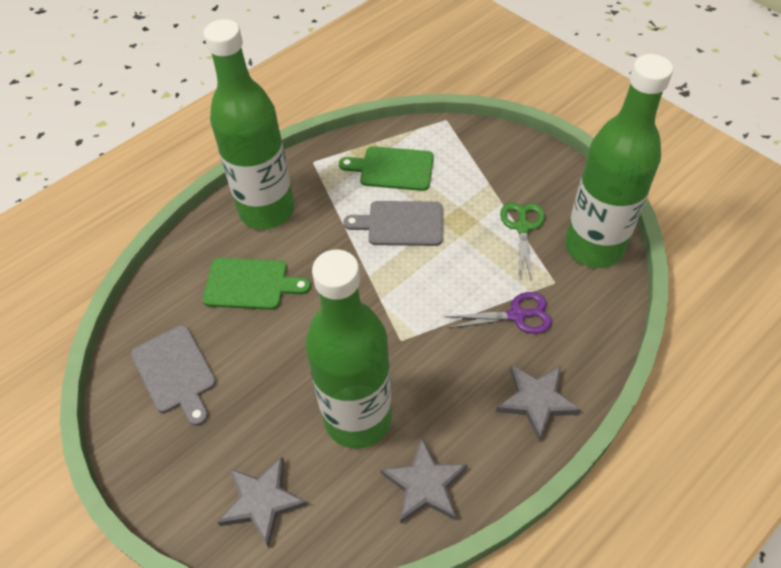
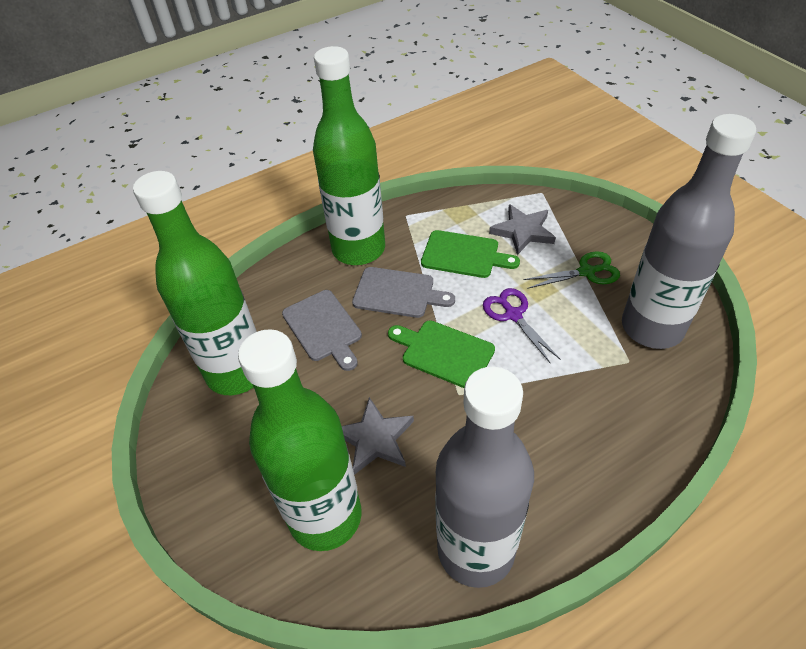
grey bottle: 0 -> 2
grey star: 3 -> 2

